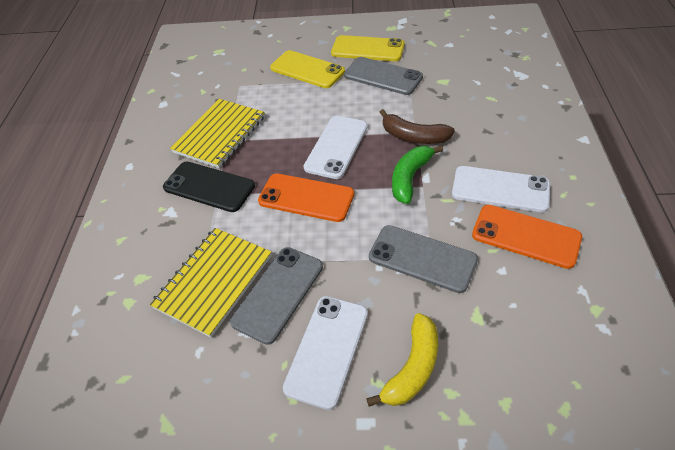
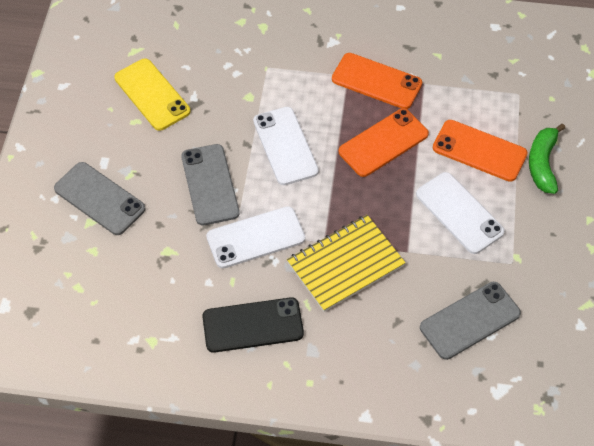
brown banana: 1 -> 0
orange phone: 2 -> 3
yellow banana: 1 -> 0
yellow notebook: 2 -> 1
yellow phone: 2 -> 1

